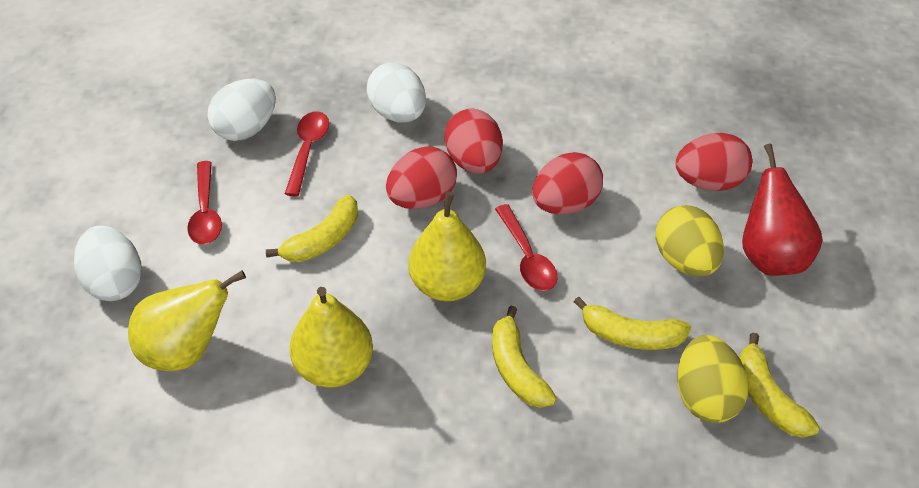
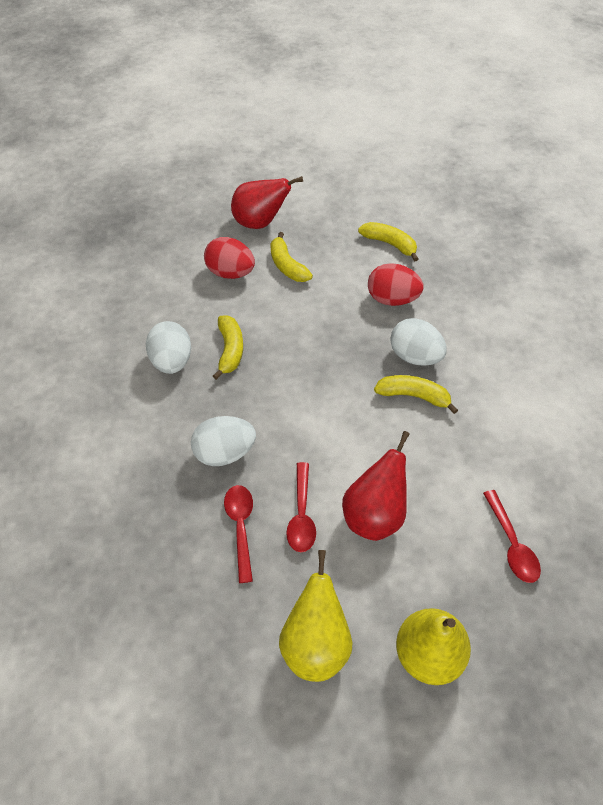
red egg: 4 -> 2
red pear: 1 -> 2
yellow egg: 2 -> 0
yellow pear: 3 -> 2

